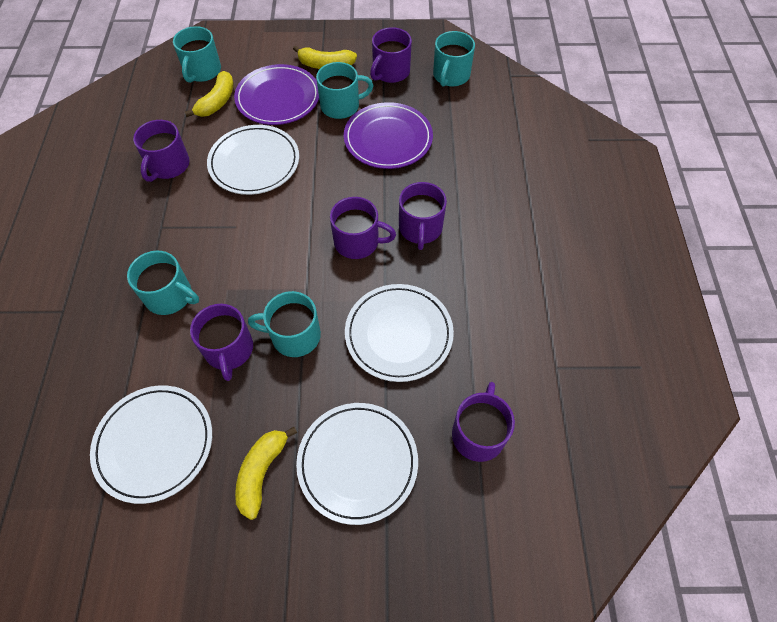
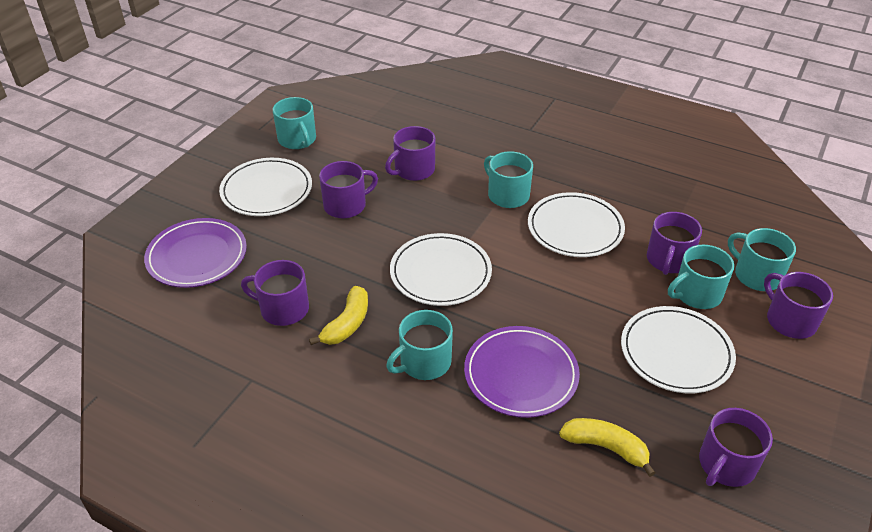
yellow banana: 3 -> 2

